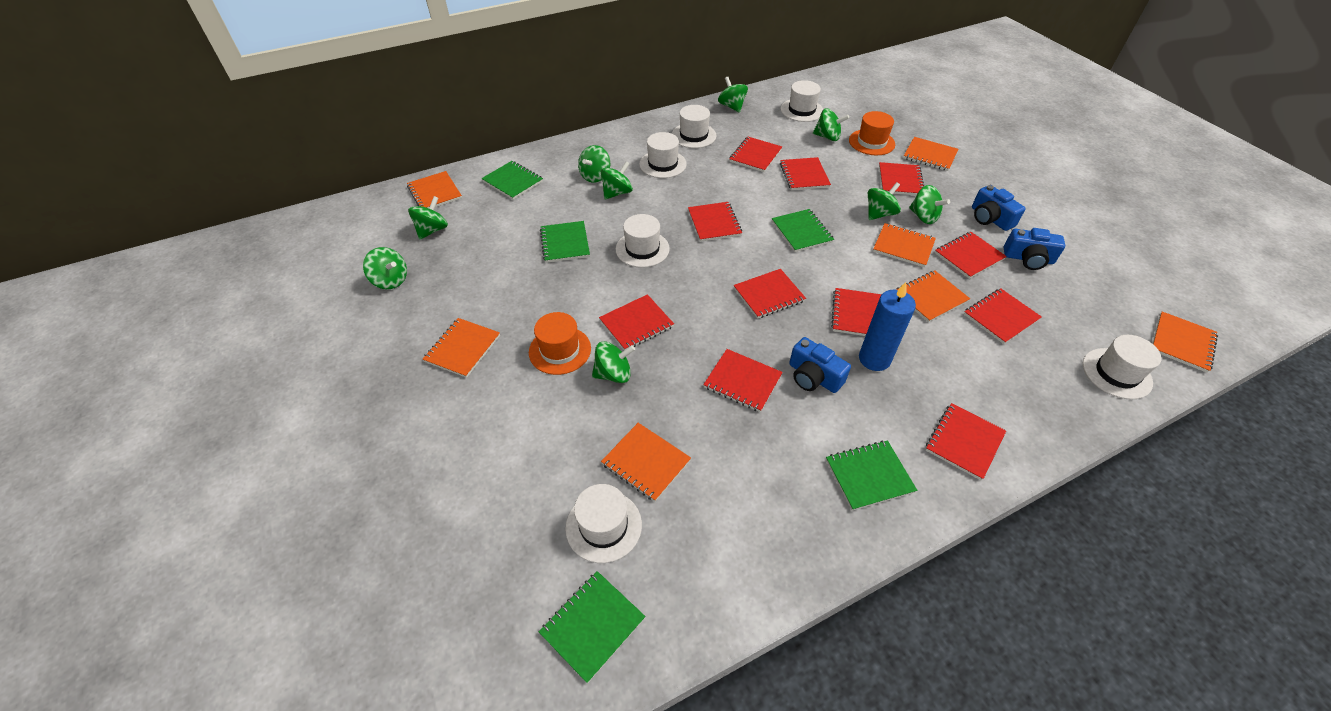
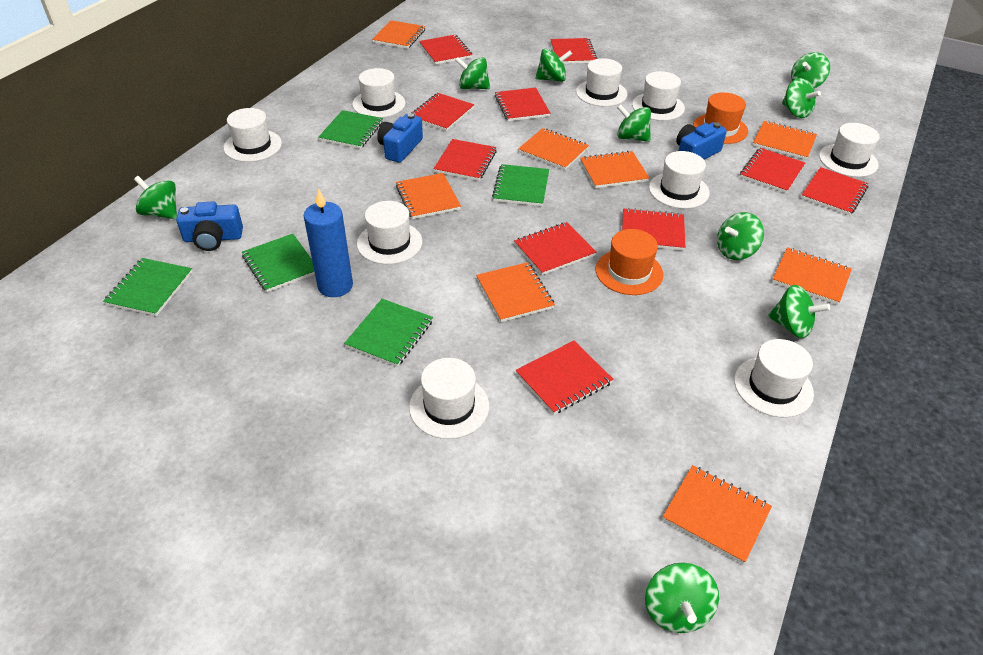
orange notebook: 7 -> 8
red notebook: 11 -> 10
white hat: 6 -> 9

